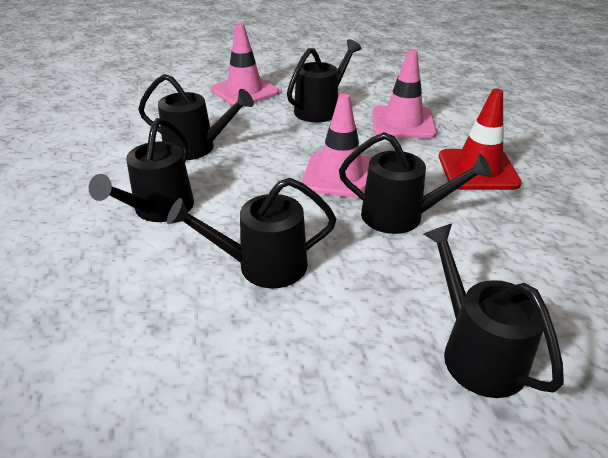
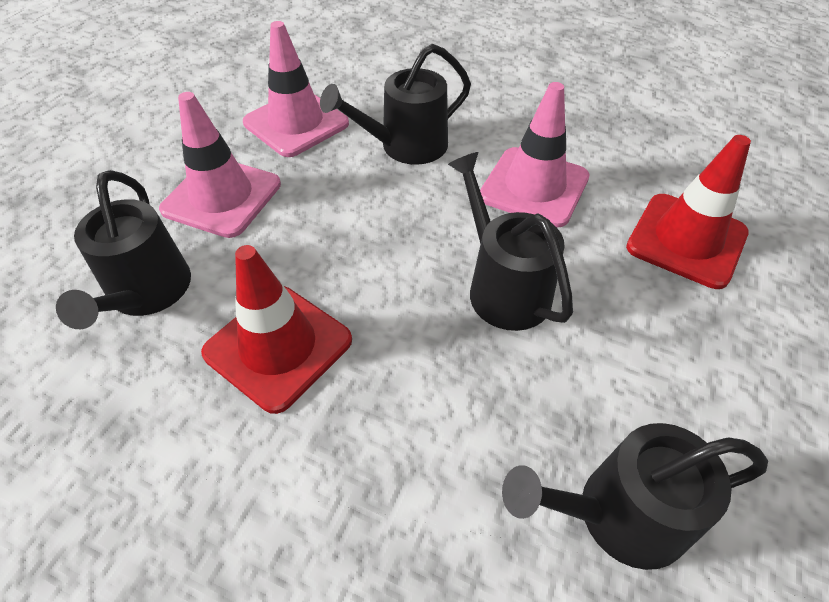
black watering can: 6 -> 4
red traffic cone: 1 -> 2

